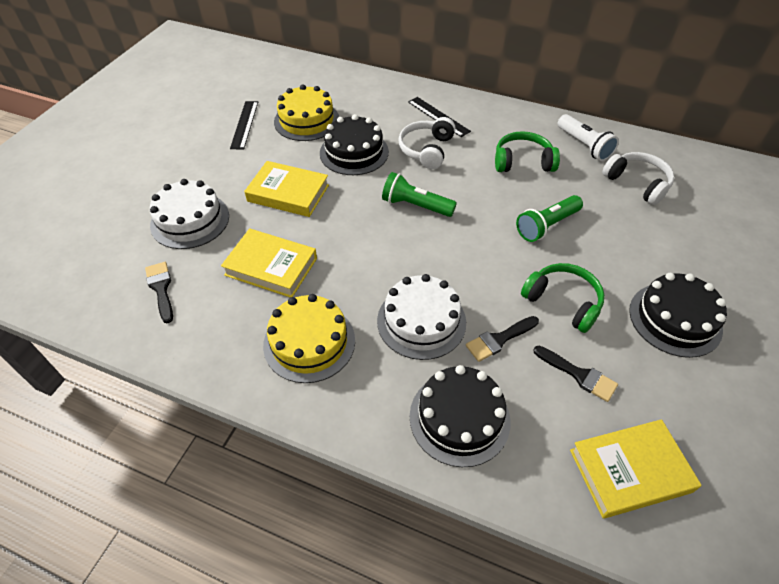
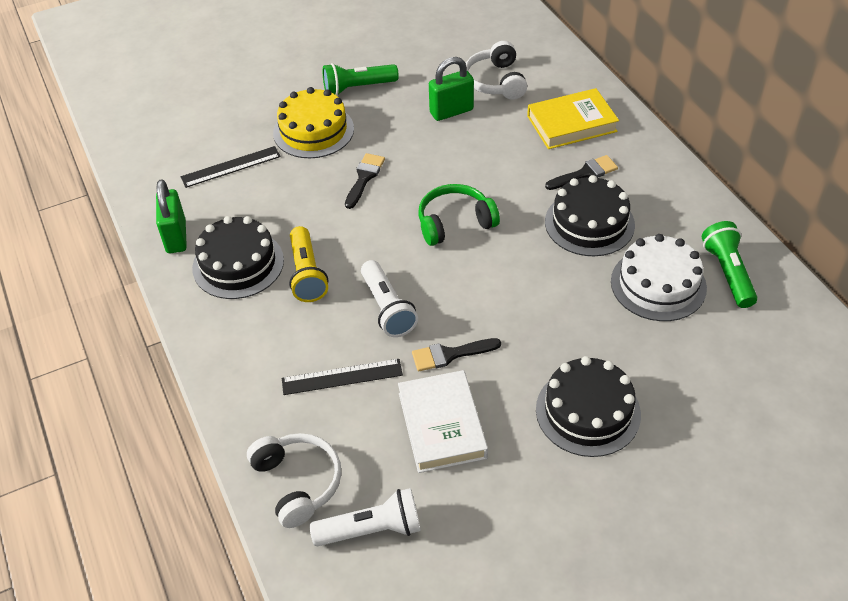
green headphones: 2 -> 1
green padlock: 0 -> 2
white book: 0 -> 1
white cake: 2 -> 1
white flashlight: 1 -> 2
yellow book: 3 -> 1
yellow cake: 2 -> 1
yellow flashlight: 0 -> 1

